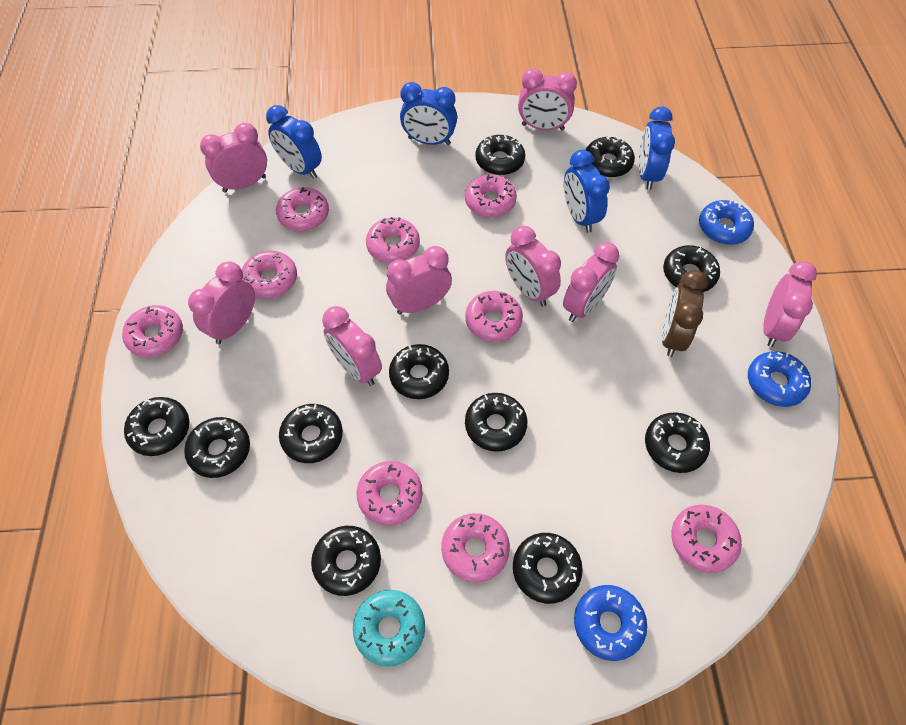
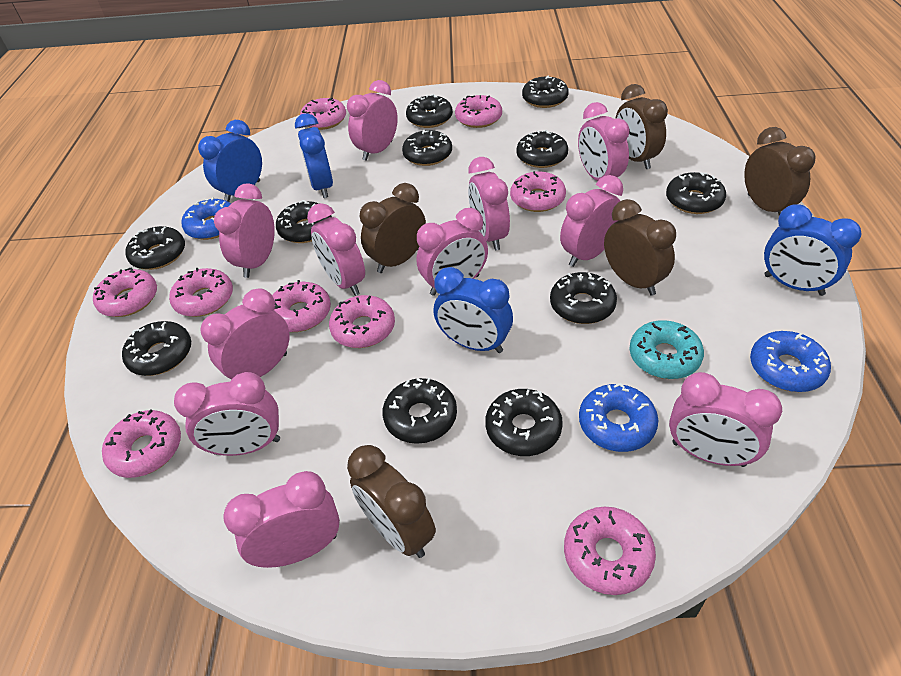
brown clock: 1 -> 5
pink clock: 8 -> 11

